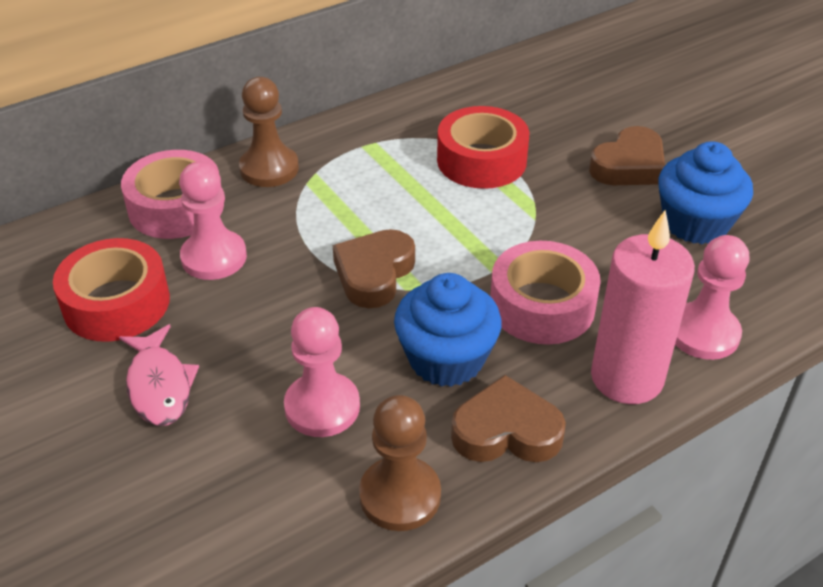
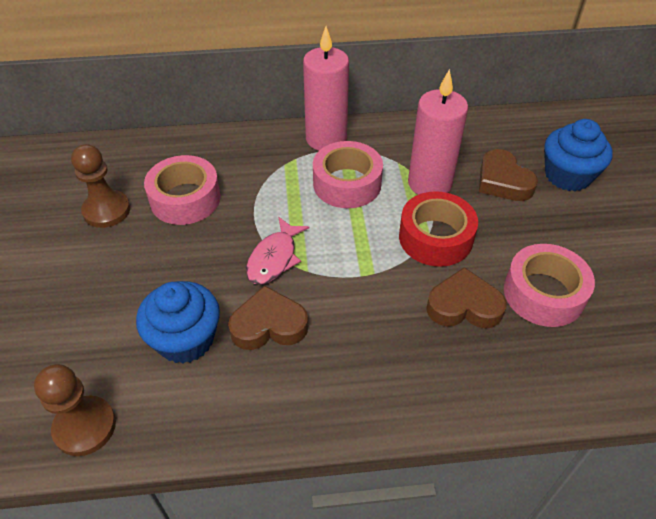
pink candle: 1 -> 2
pink pawn: 3 -> 0
pink tape: 2 -> 3
red tape: 2 -> 1

